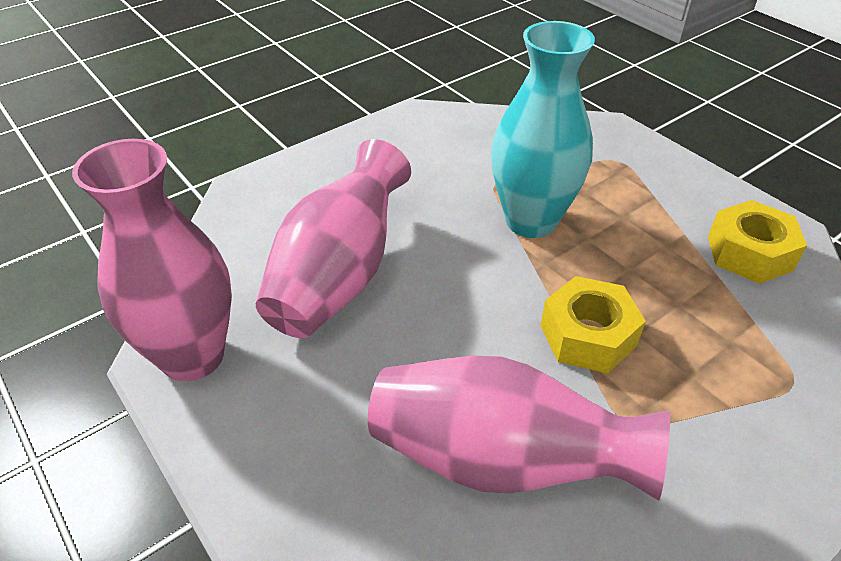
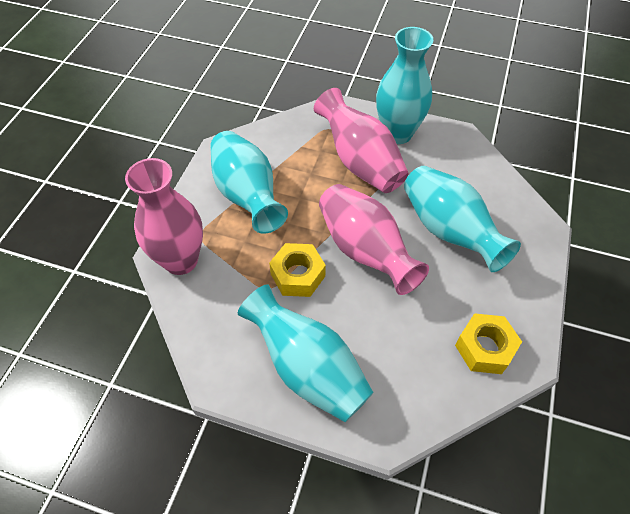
turquoise vase: 1 -> 4

